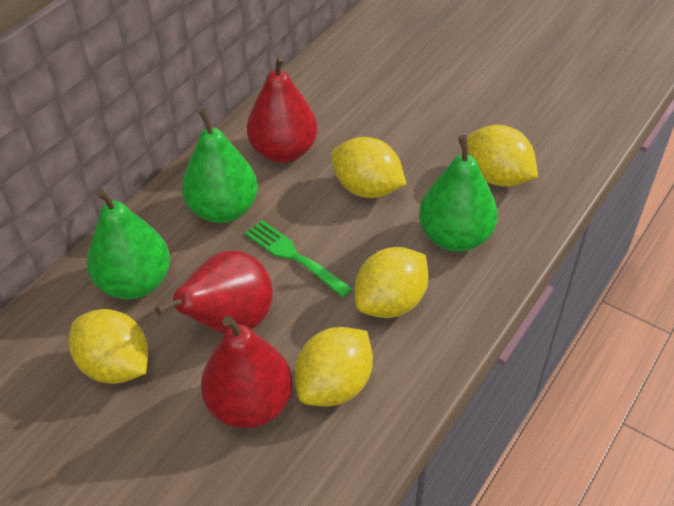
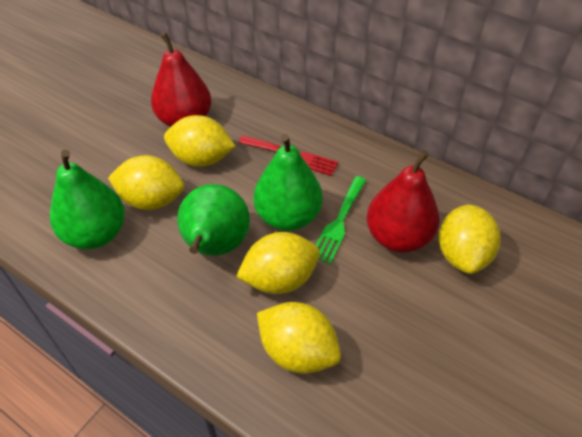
red fork: 0 -> 1
red pear: 3 -> 2

